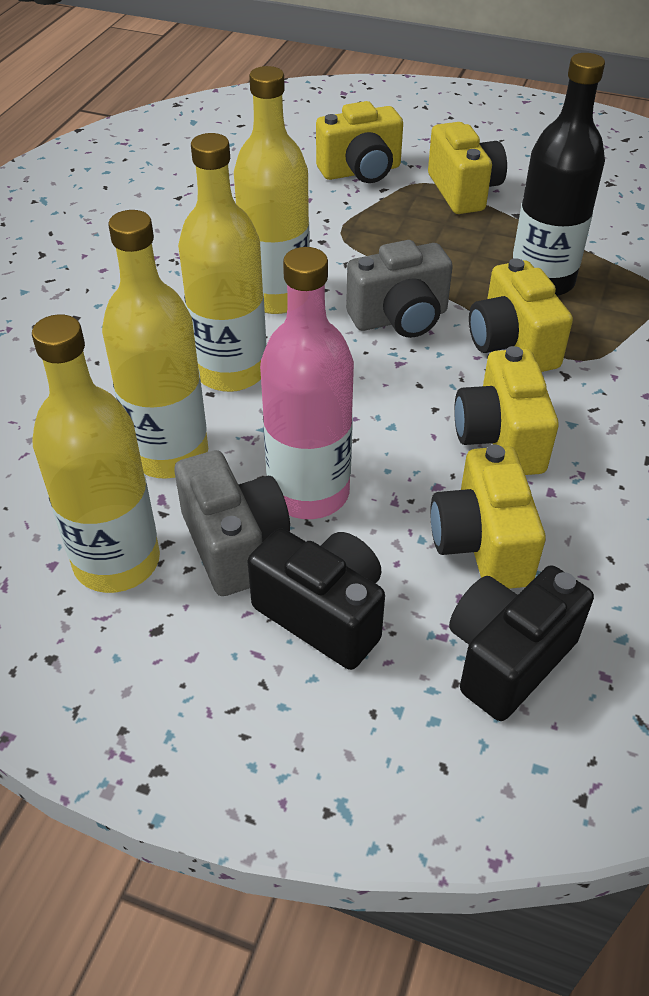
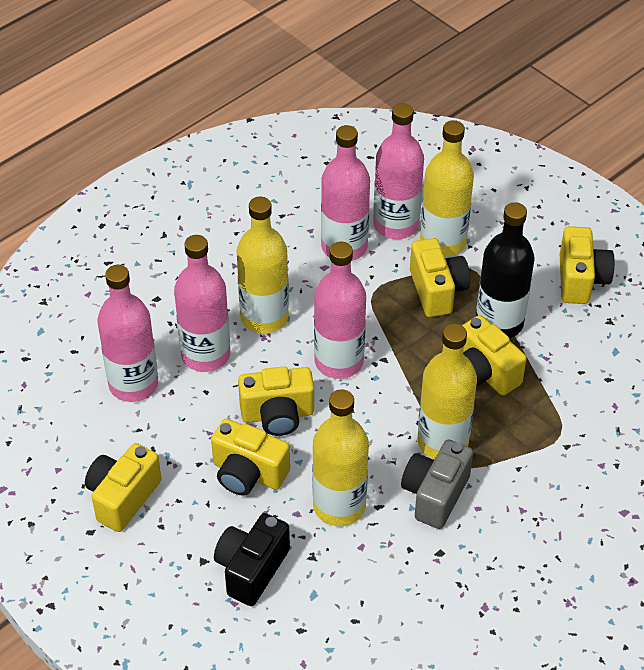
black camera: 2 -> 1
grey camera: 2 -> 1
pink bottle: 1 -> 5
yellow camera: 5 -> 6

